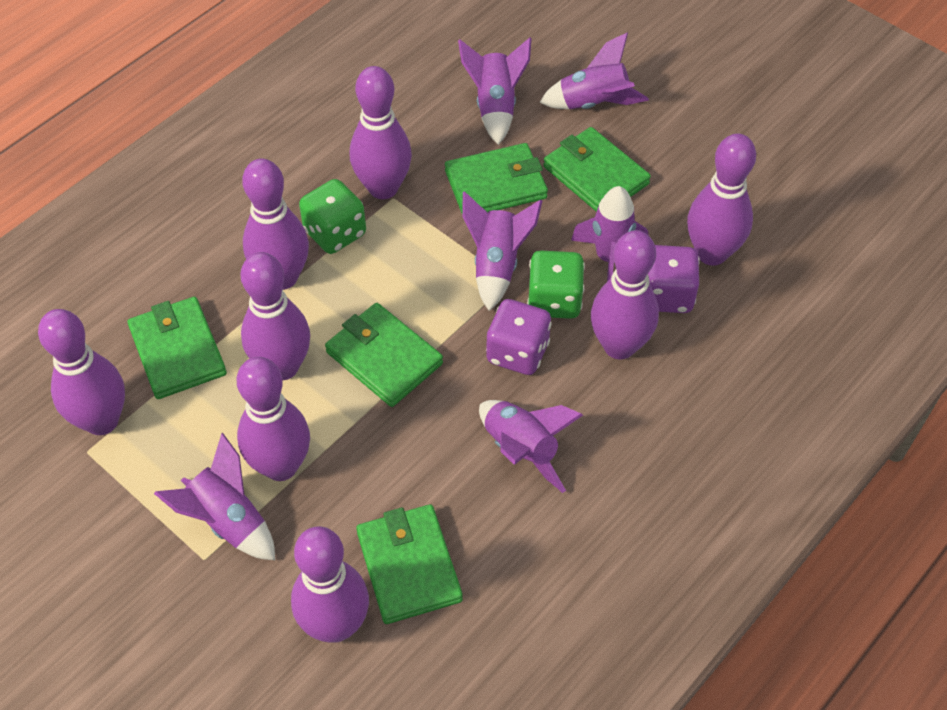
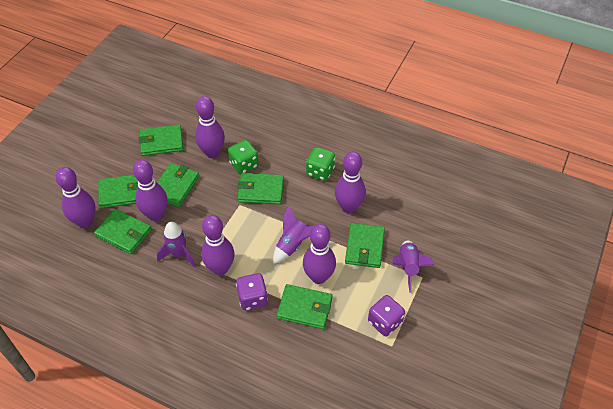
green wallet: 5 -> 7
purple bowling pin: 8 -> 6
purple rocket: 6 -> 3

